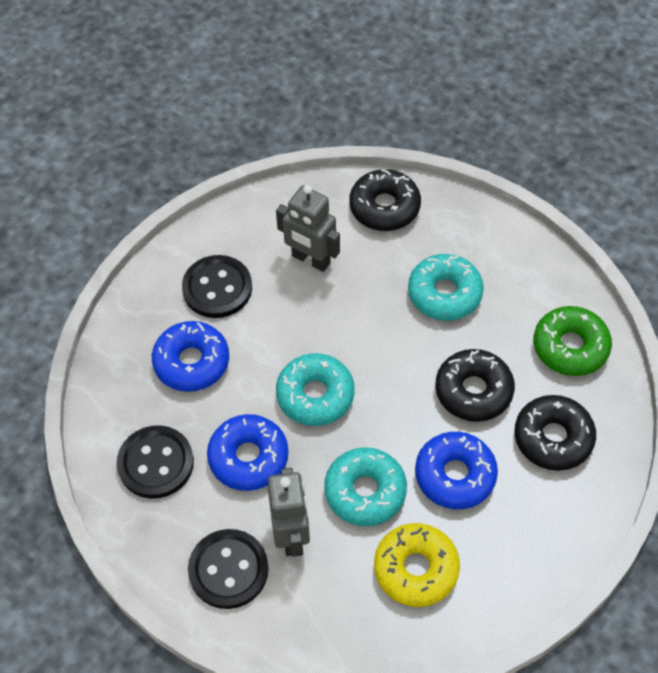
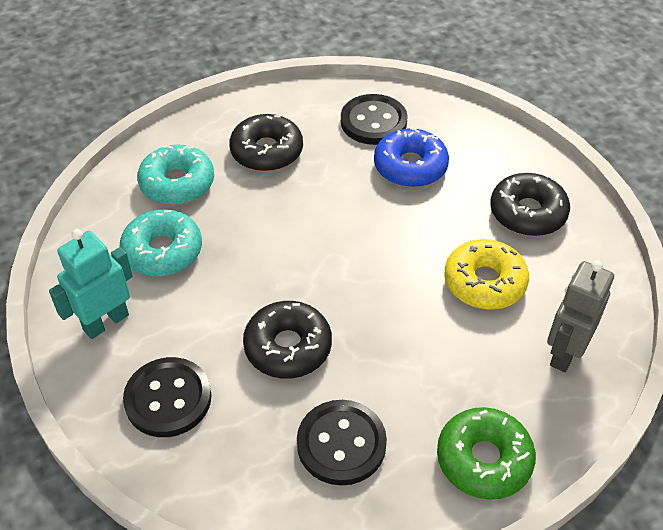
blue donut: 3 -> 1
grey robot: 2 -> 1
turquoise donut: 3 -> 2
turquoise robot: 0 -> 1

